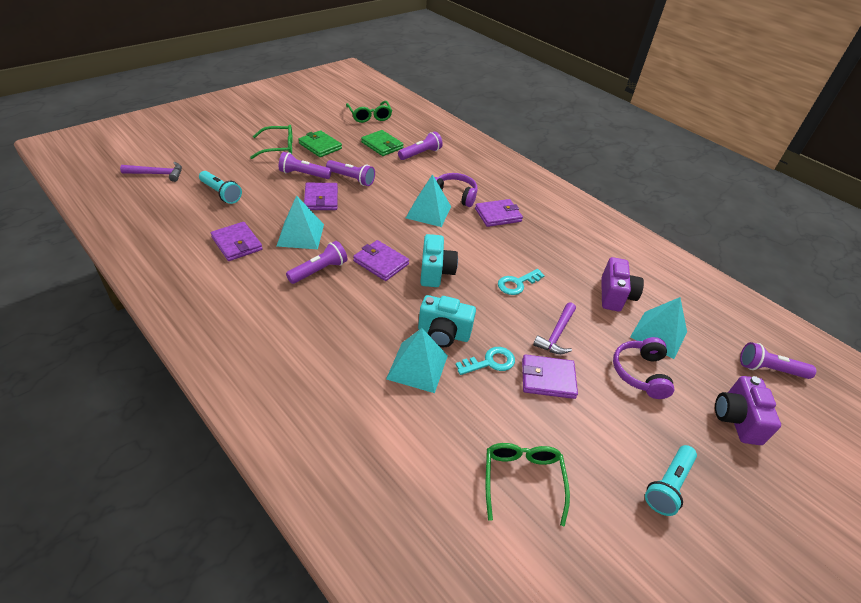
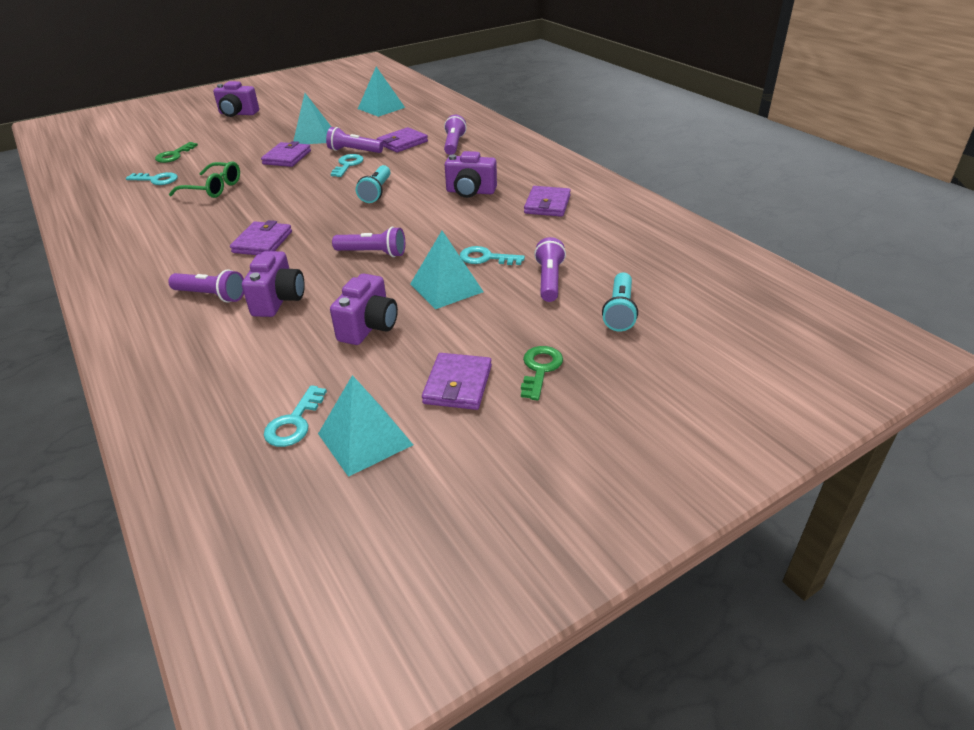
green glasses: 3 -> 1
green key: 0 -> 2
green wallet: 2 -> 0
purple camera: 2 -> 4
purple hammer: 2 -> 0
purple headphones: 2 -> 0
turquoise camera: 2 -> 0
turquoise key: 2 -> 4

